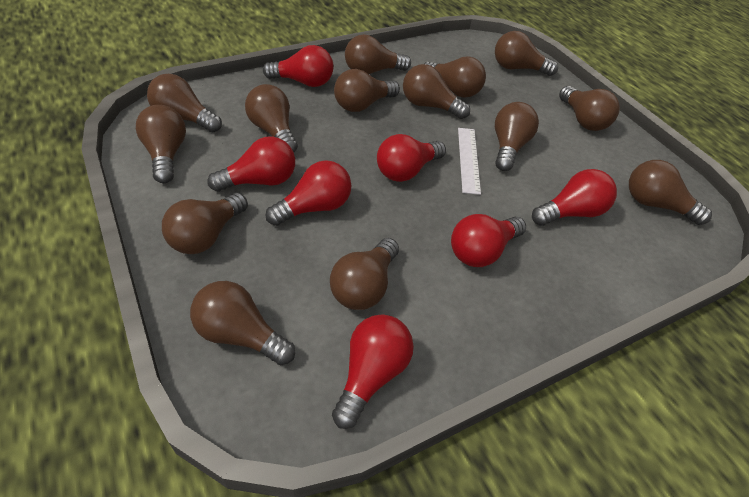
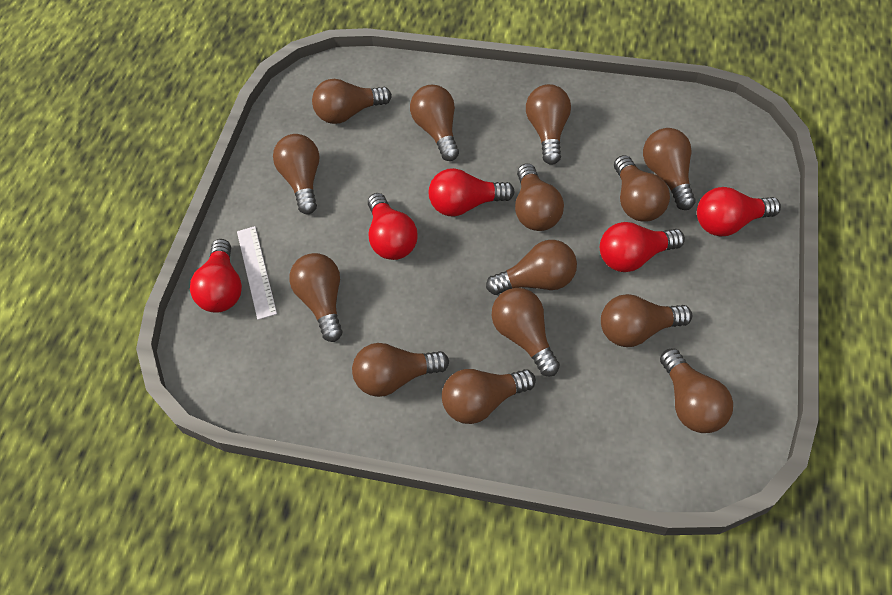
red light bulb: 7 -> 5

